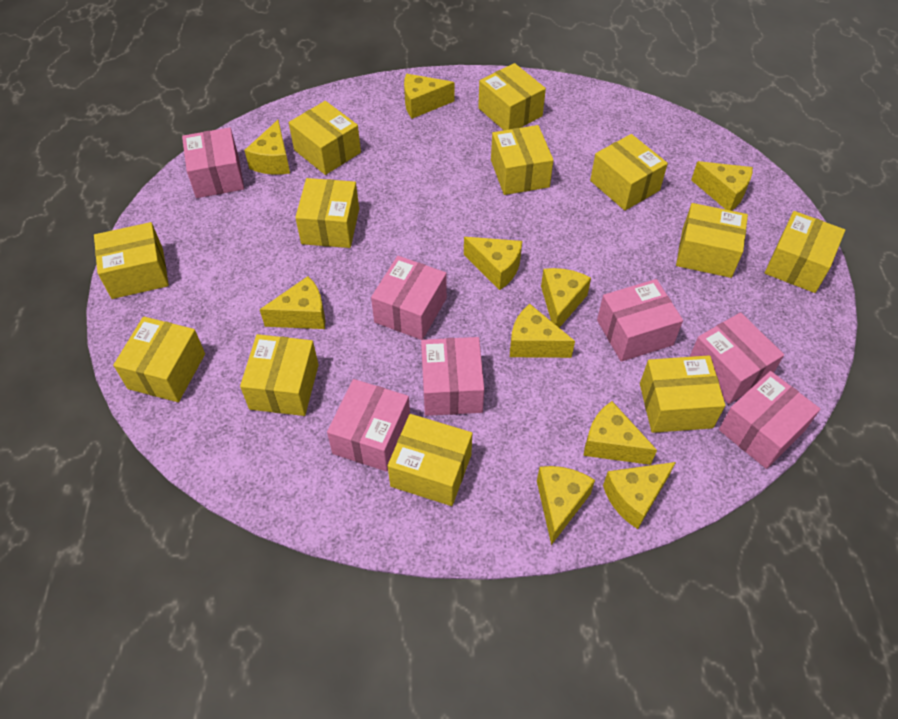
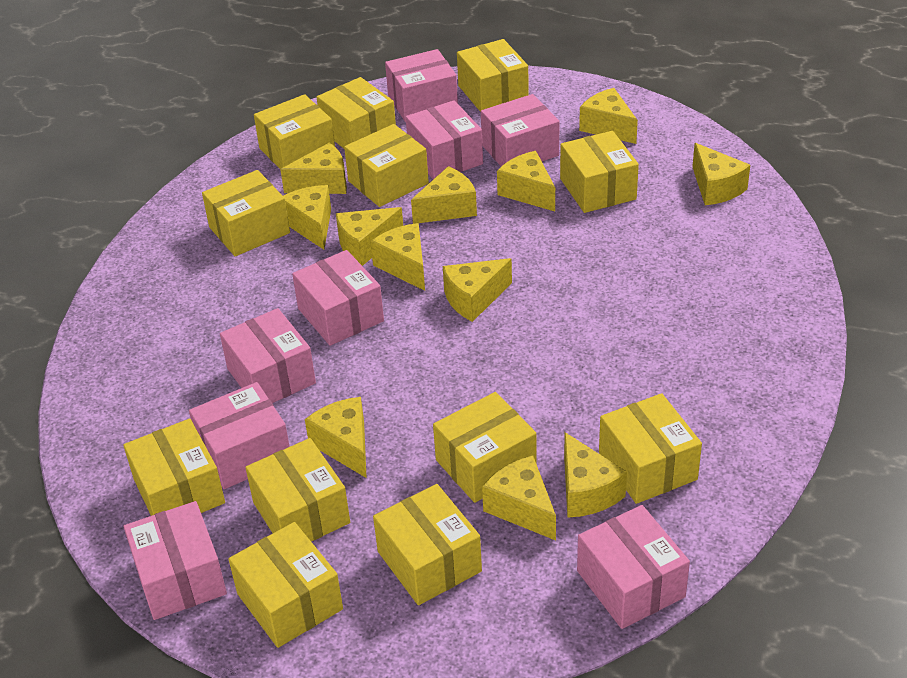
pink box: 7 -> 8
yellow cheese: 10 -> 12

